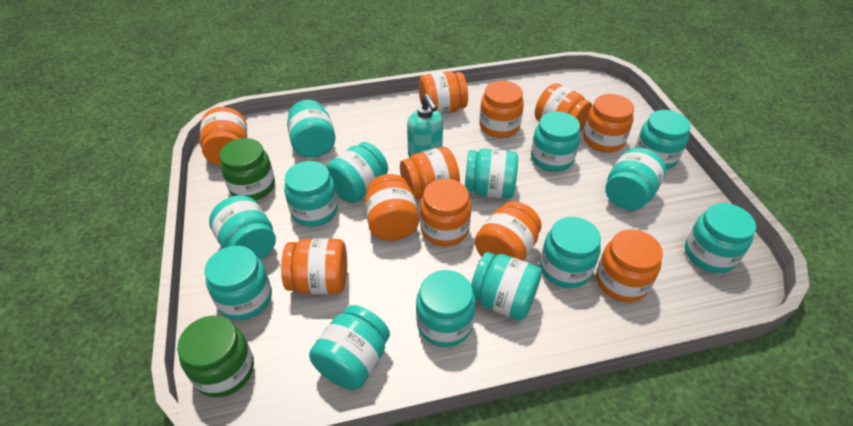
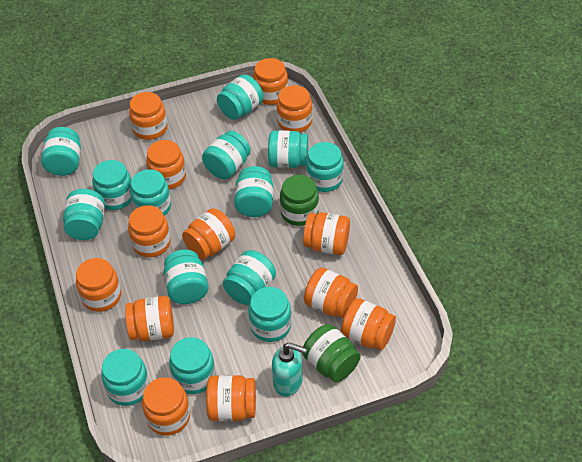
orange jar: 11 -> 13

